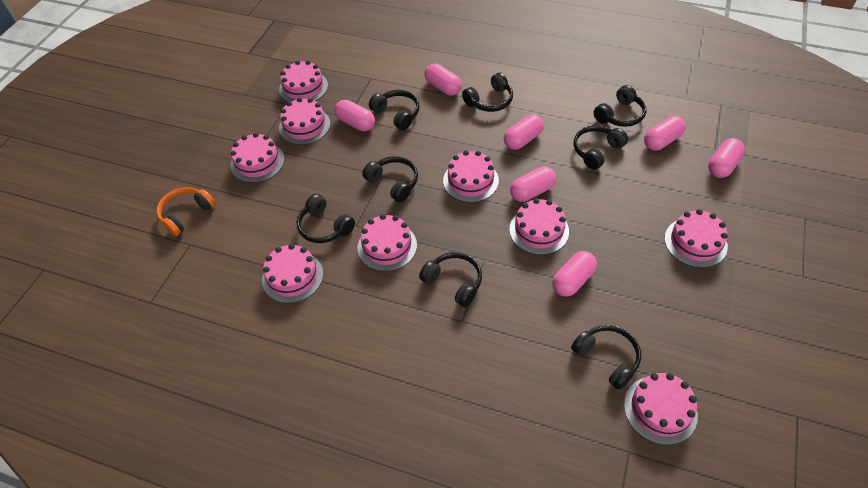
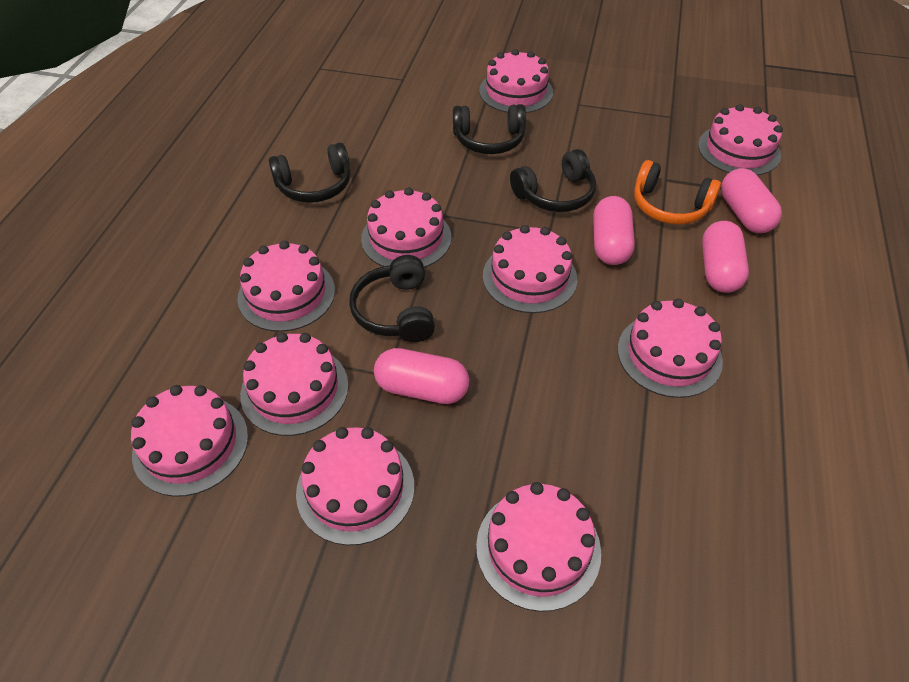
black headphones: 8 -> 4
pink cake: 9 -> 10
pink capsule: 7 -> 4

